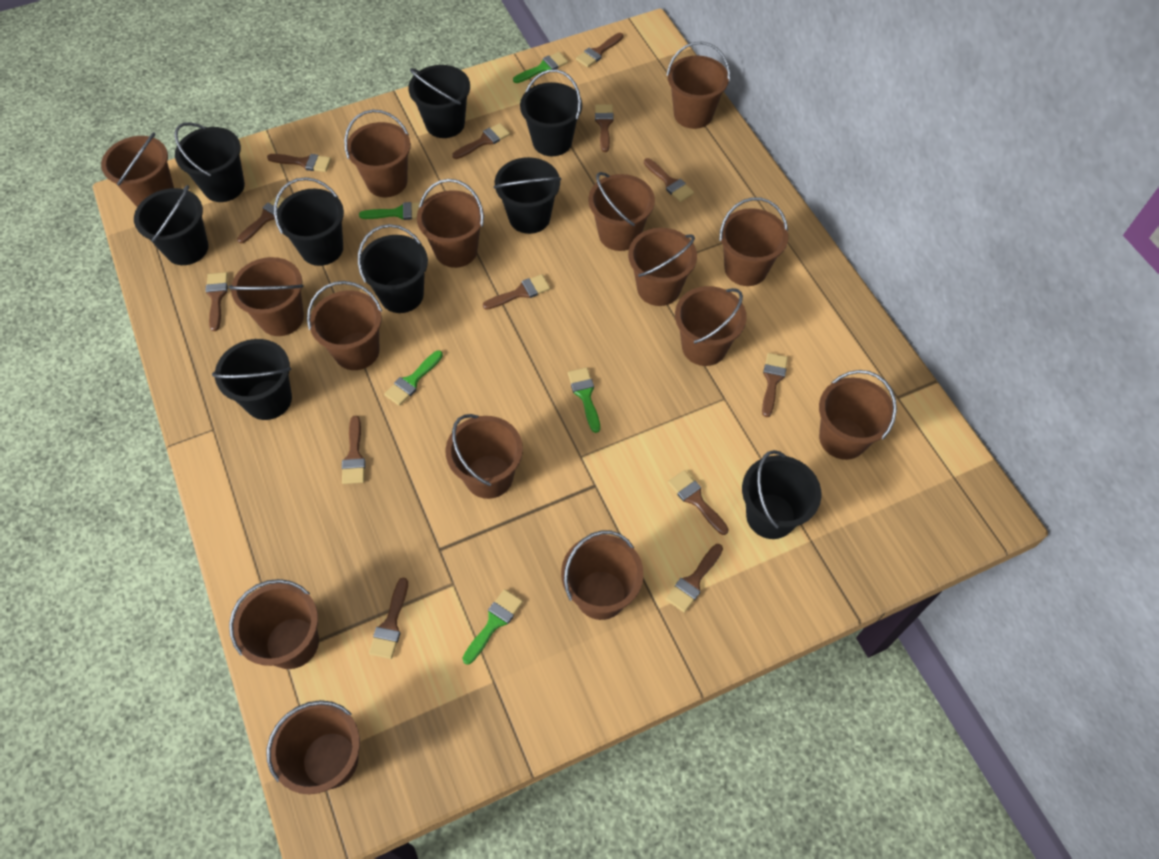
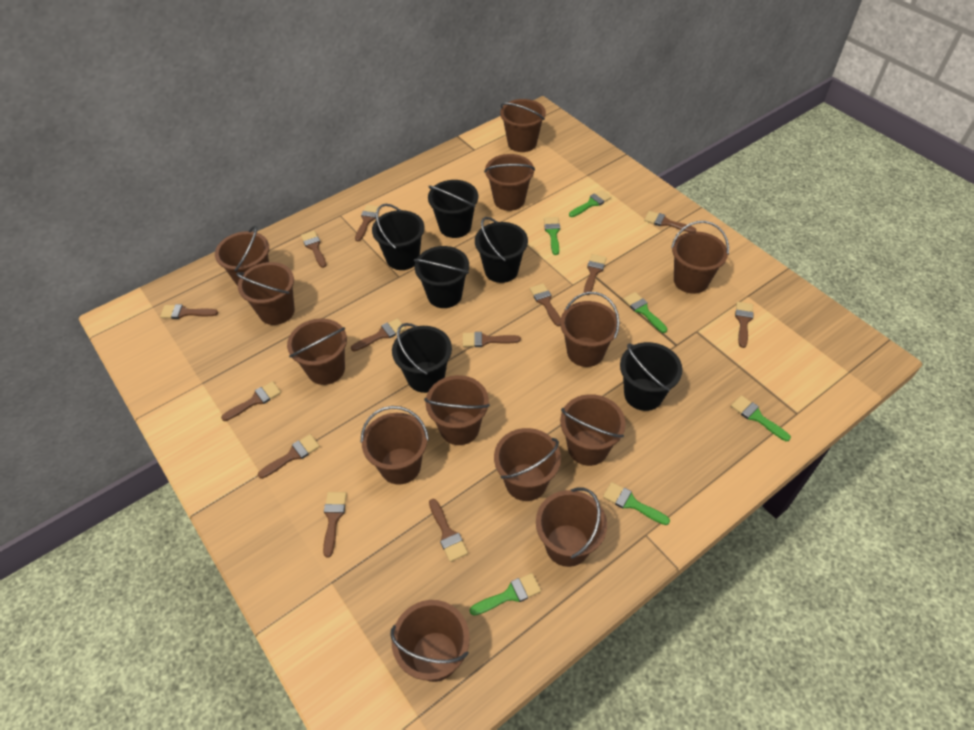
black bucket: 9 -> 6
brown bucket: 15 -> 13
green brush: 5 -> 6

